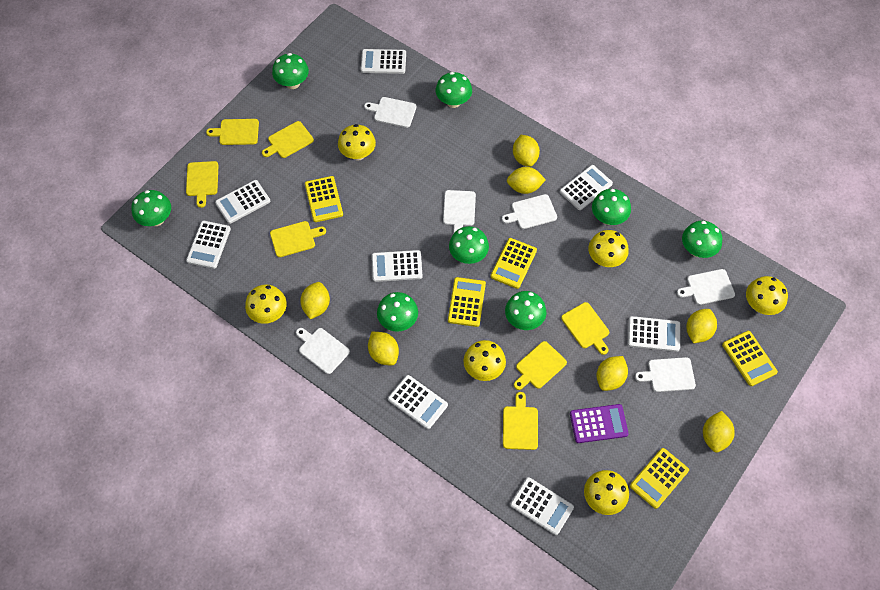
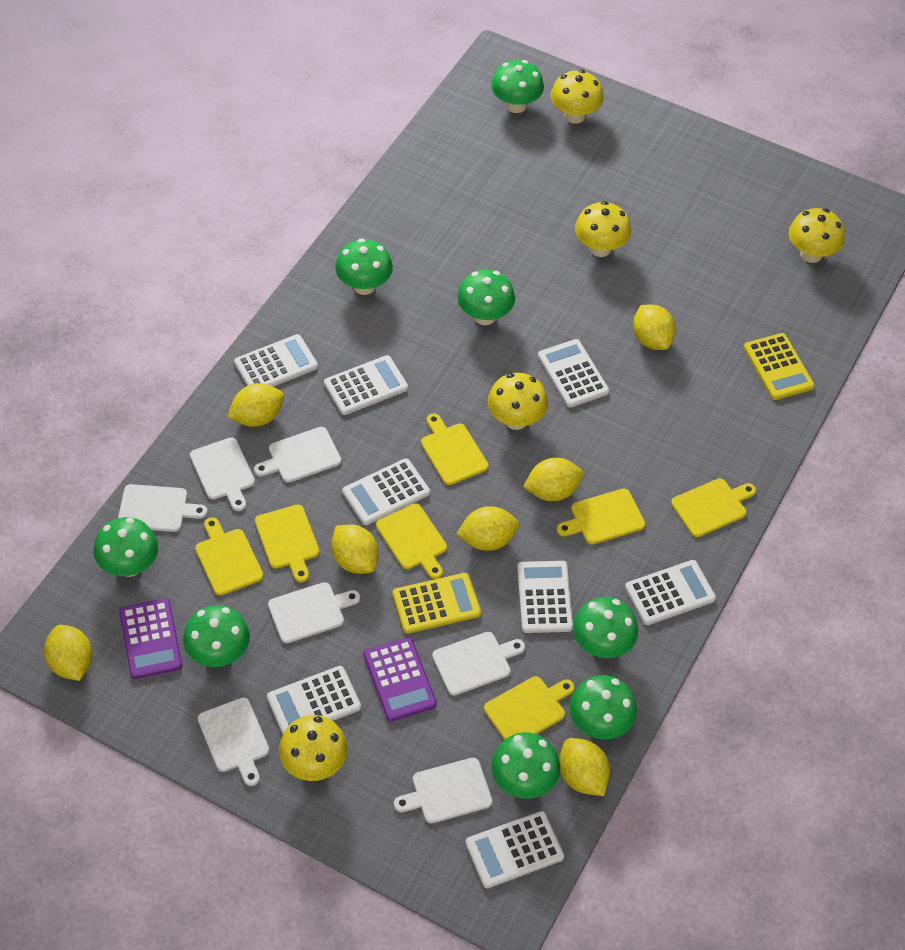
purple calculator: 1 -> 2
white cutting board: 6 -> 7
yellow calculator: 5 -> 2
yellow mushroom: 6 -> 5

